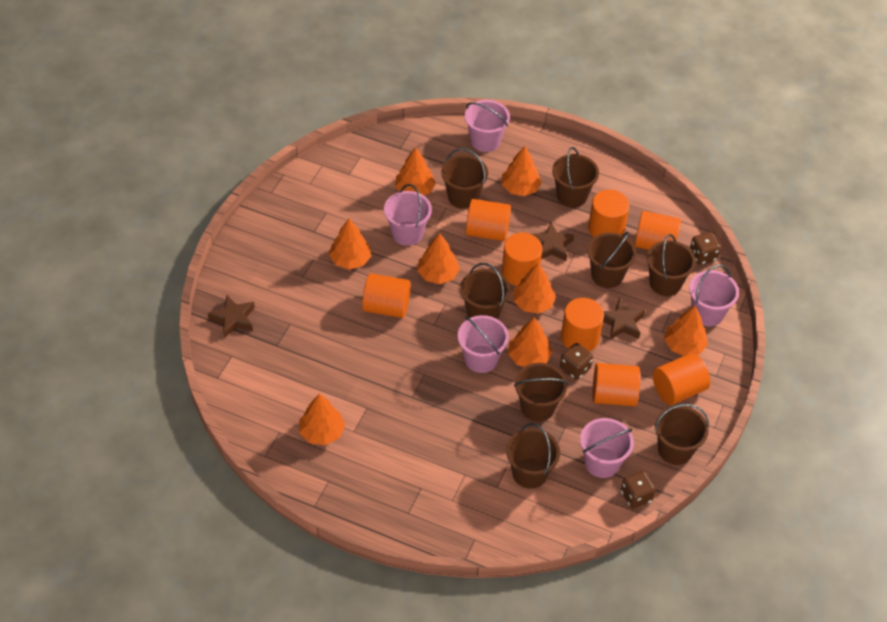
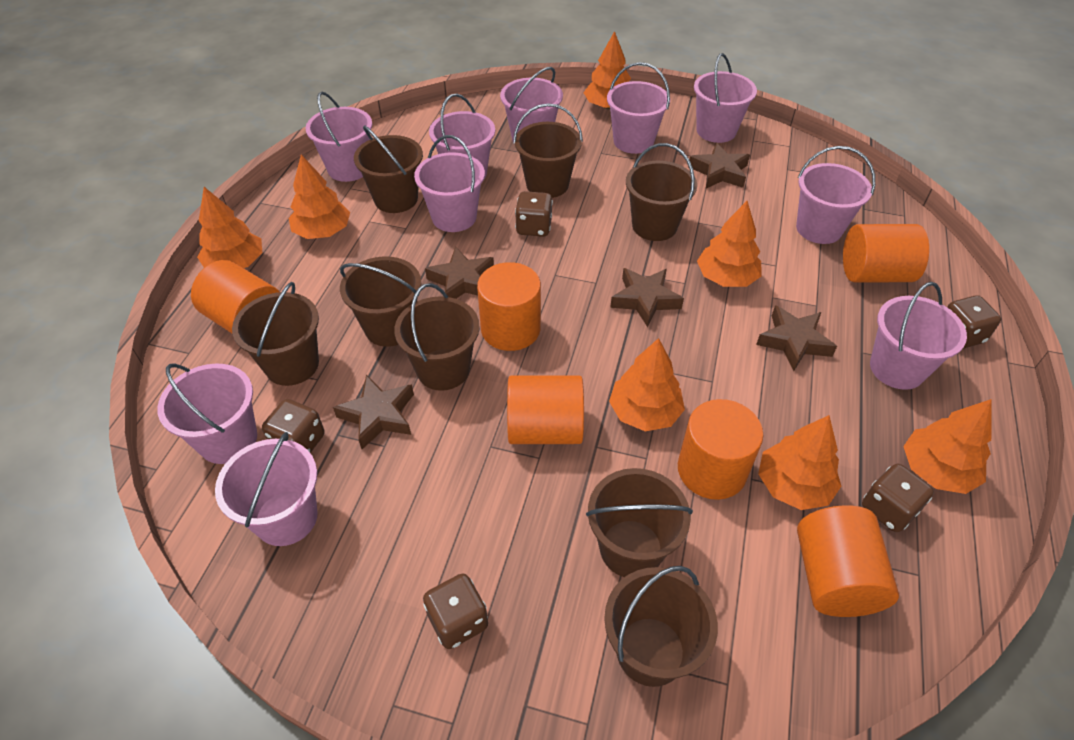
brown dice: 3 -> 5
brown star: 3 -> 5
orange cylinder: 8 -> 6
orange tree: 8 -> 7
pink bucket: 5 -> 10

